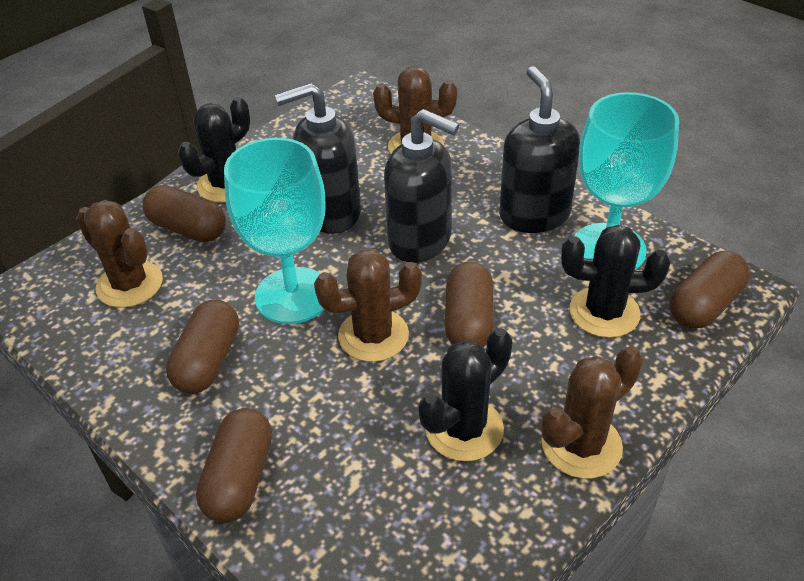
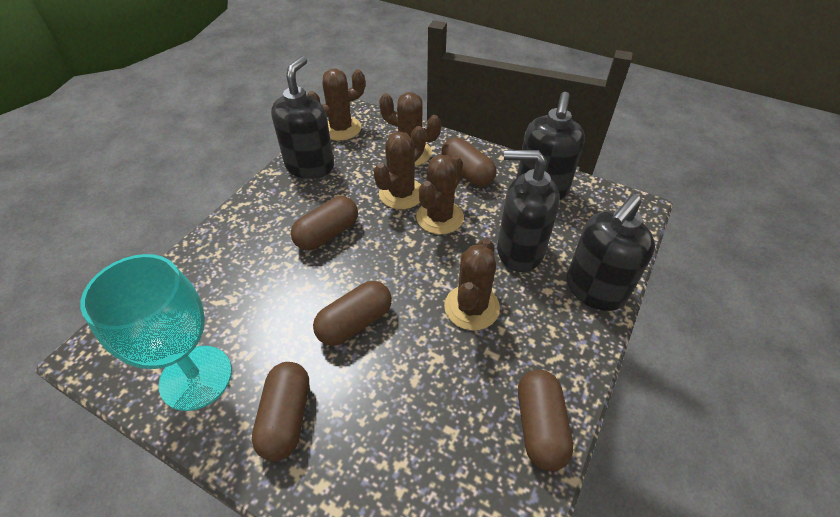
black cactus: 3 -> 0
black soap dispenser: 3 -> 4
brown cactus: 4 -> 5
turquoise goblet: 2 -> 1

